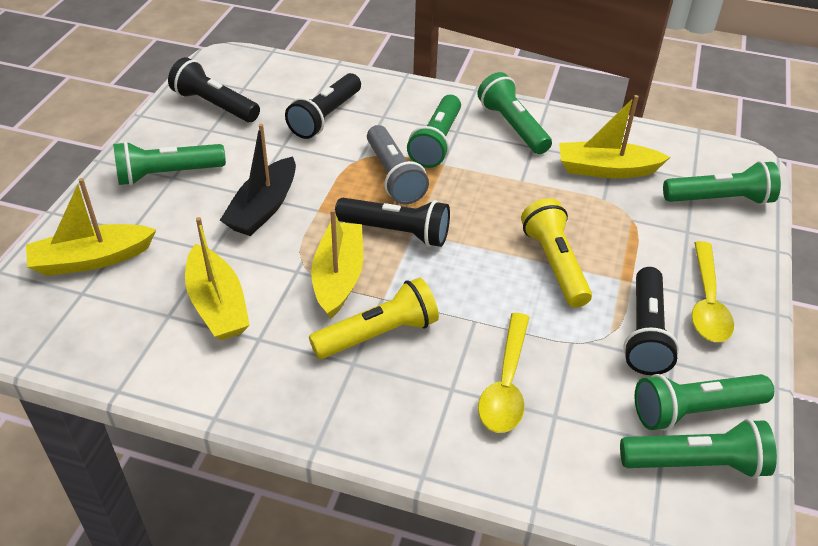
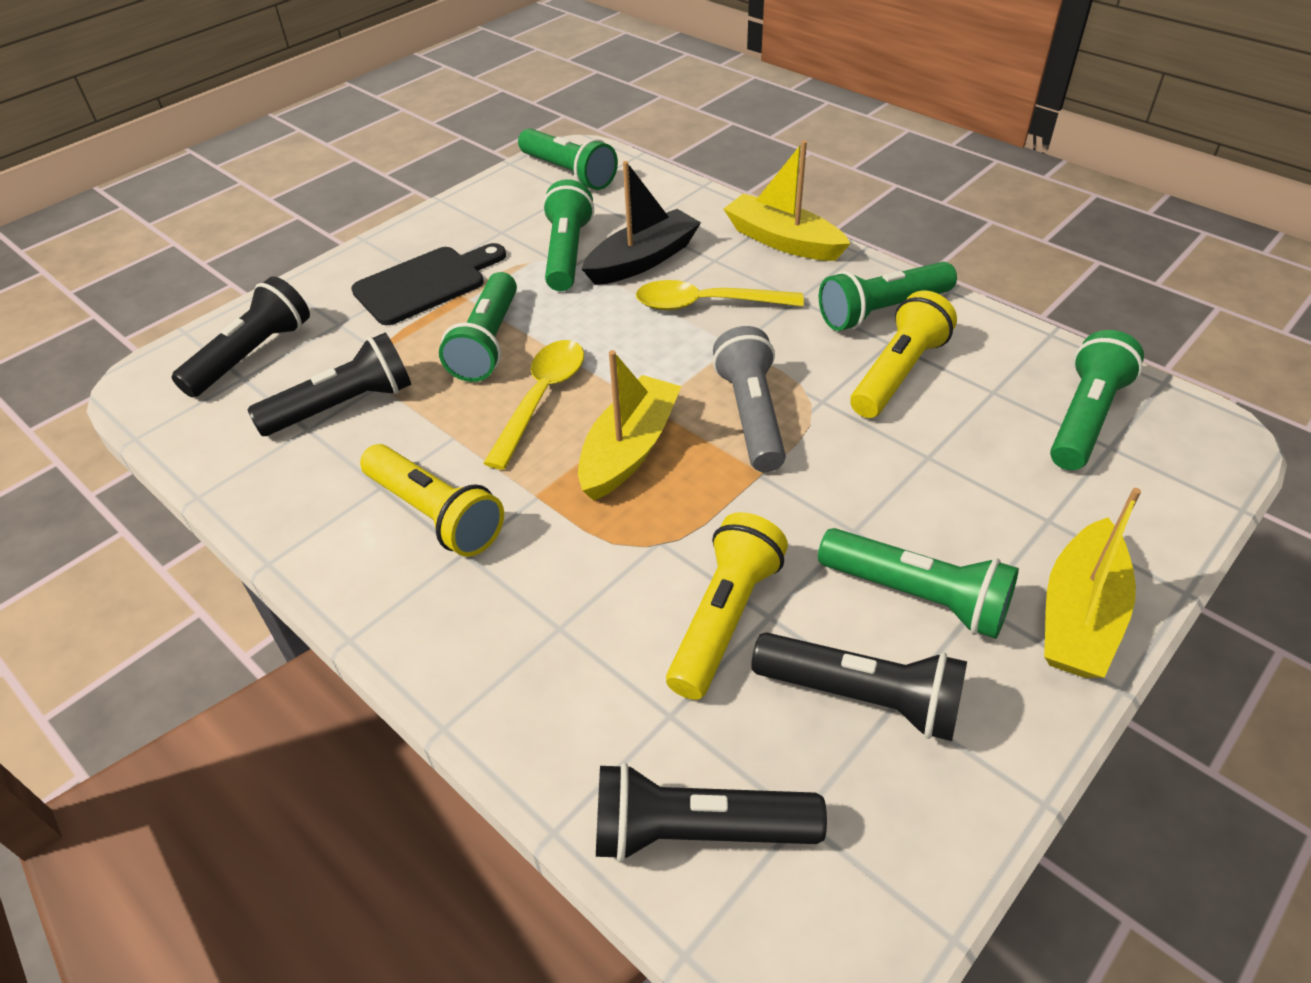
black cutting board: 0 -> 1
yellow boat: 4 -> 3
yellow flashlight: 2 -> 3

